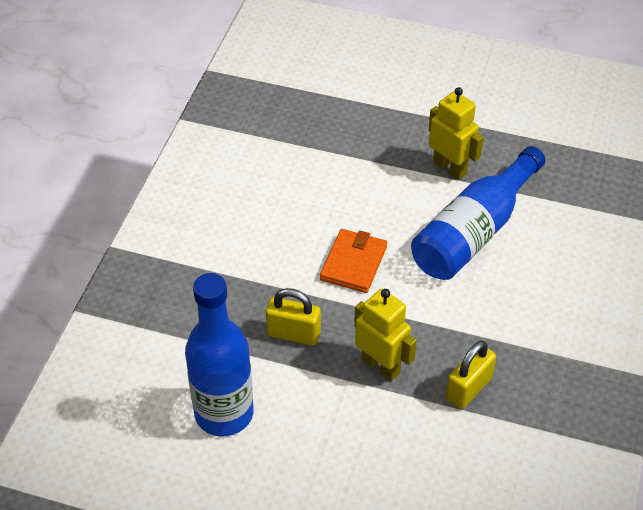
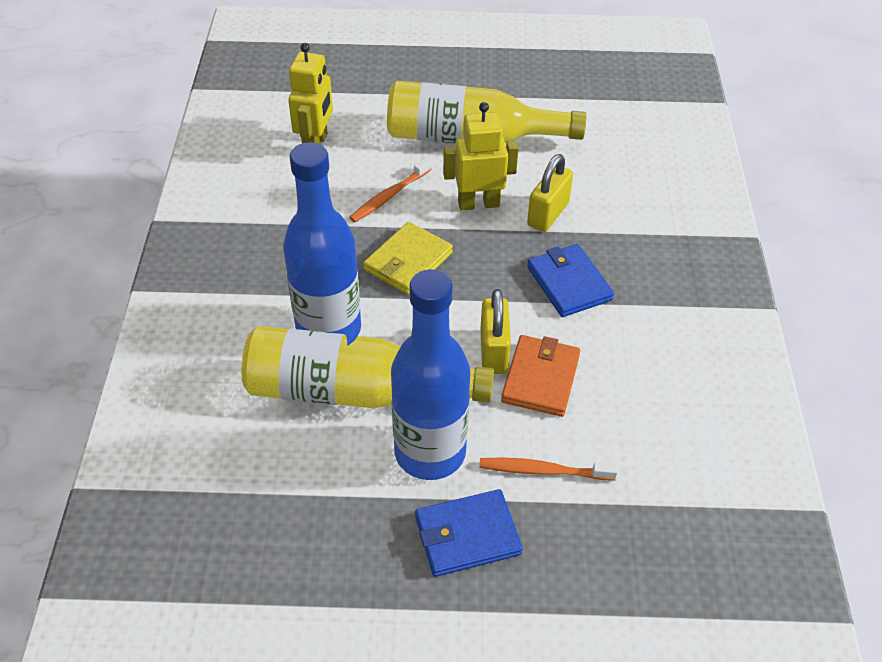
blue wallet: 0 -> 2
orange toothbrush: 0 -> 2
yellow bottle: 0 -> 2
yellow wallet: 0 -> 1

